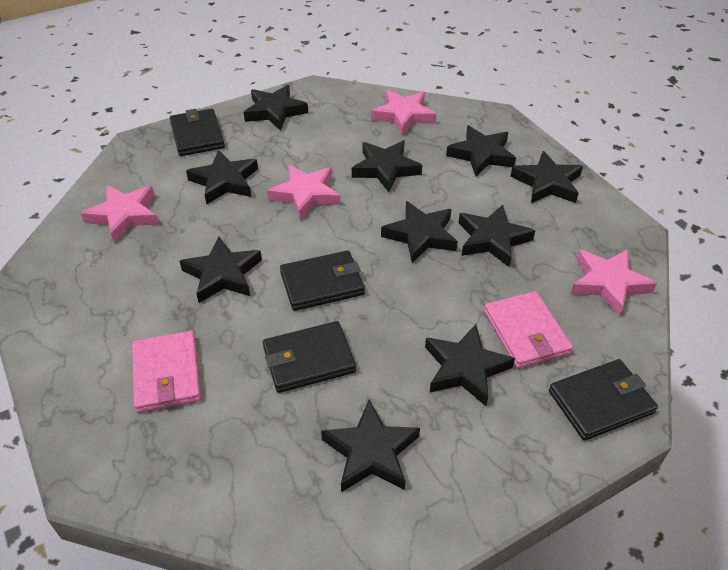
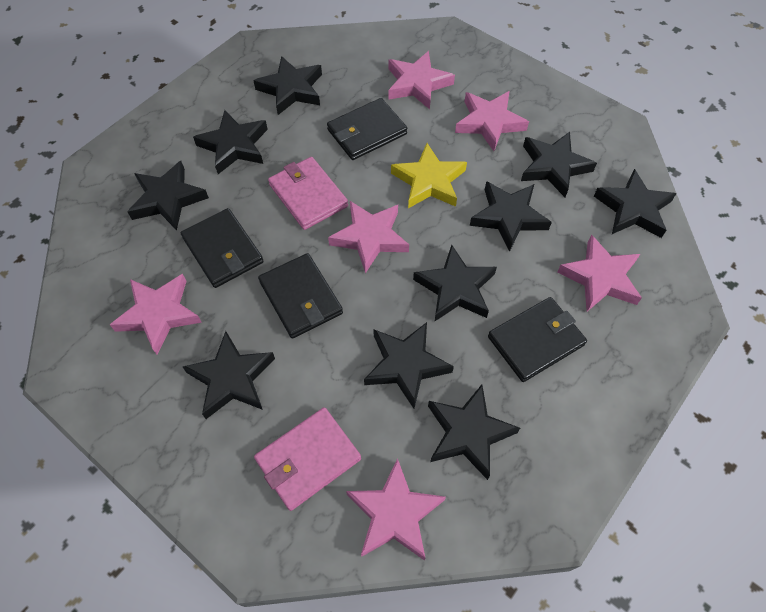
pink star: 4 -> 6
yellow star: 0 -> 1

